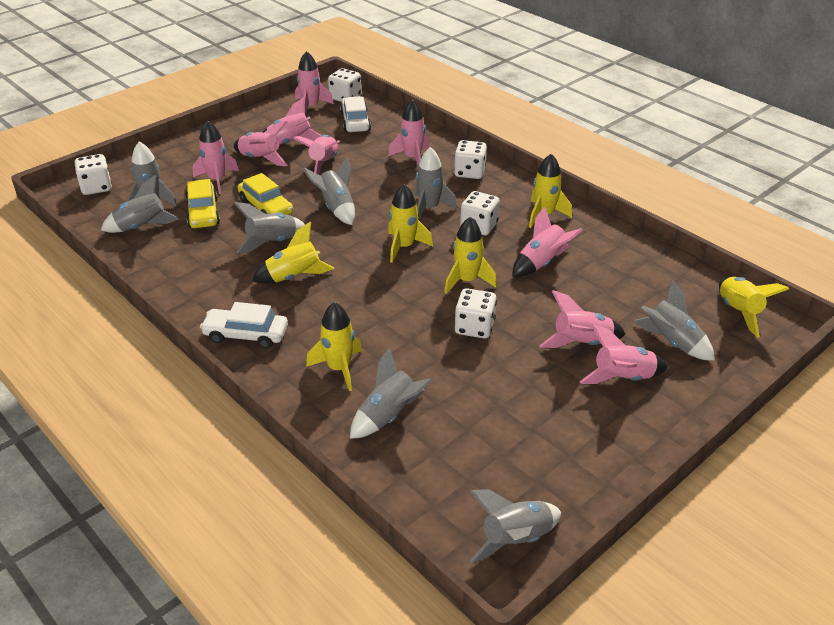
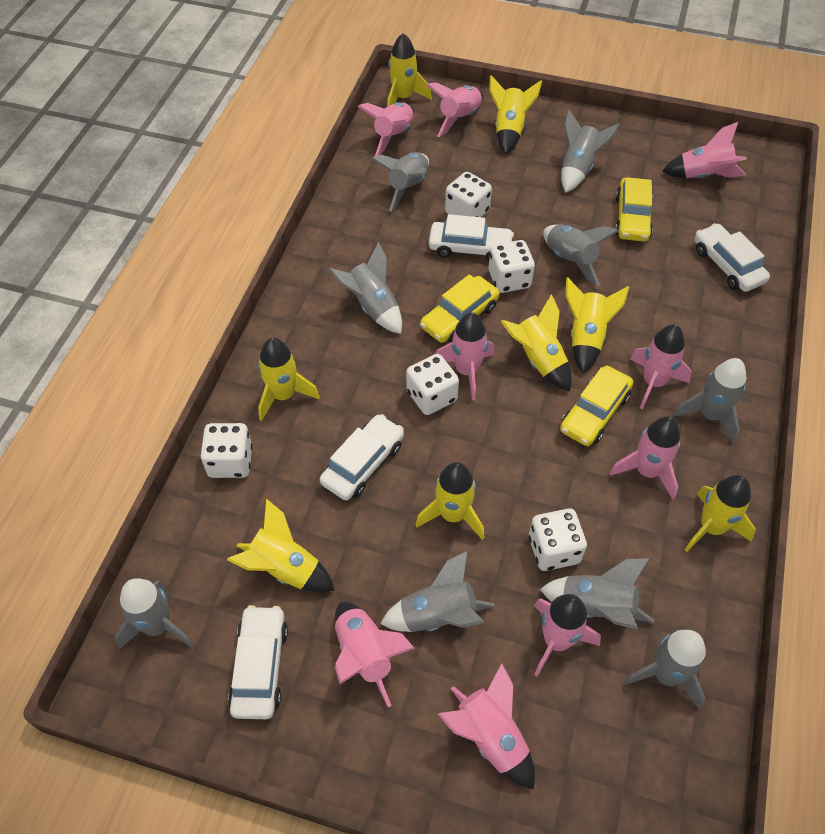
grey rocket: 8 -> 9
white car: 2 -> 4
yellow car: 2 -> 3
yellow rocket: 6 -> 8

